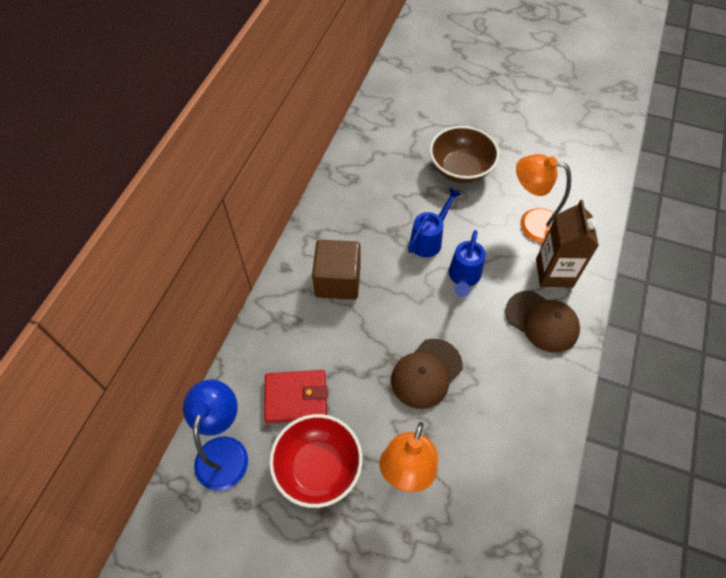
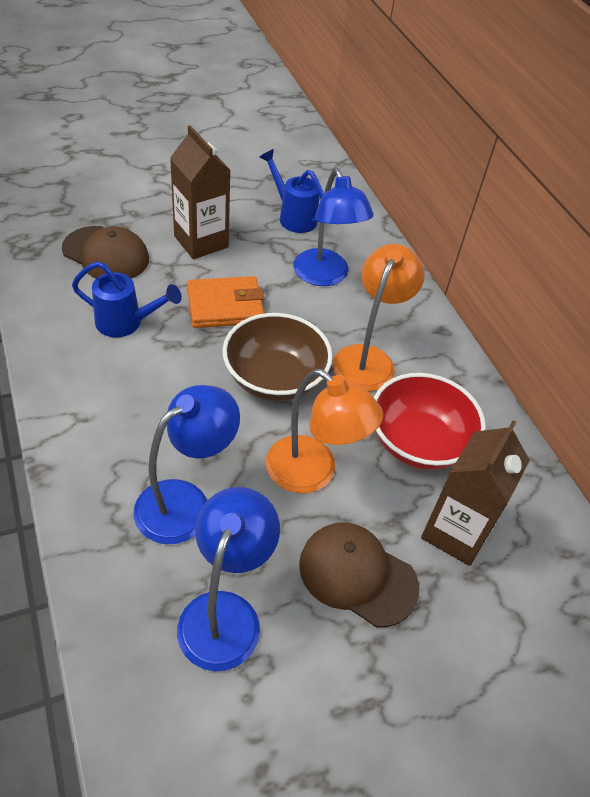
blue lamp: 1 -> 3
brown carton: 1 -> 2
brown cube: 1 -> 0
orange wallet: 0 -> 1
red wallet: 1 -> 0

